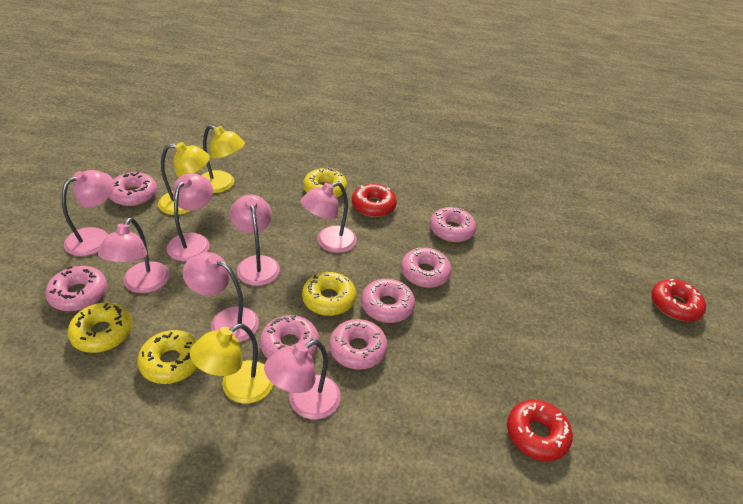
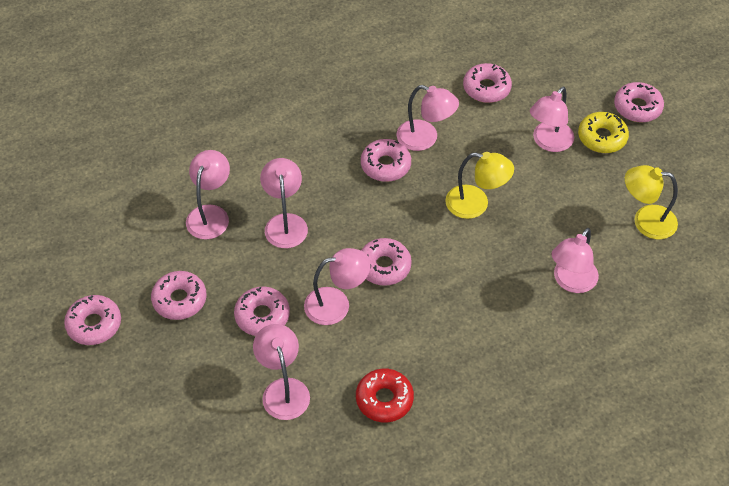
red donut: 3 -> 1
yellow donut: 4 -> 1
yellow lamp: 3 -> 2

